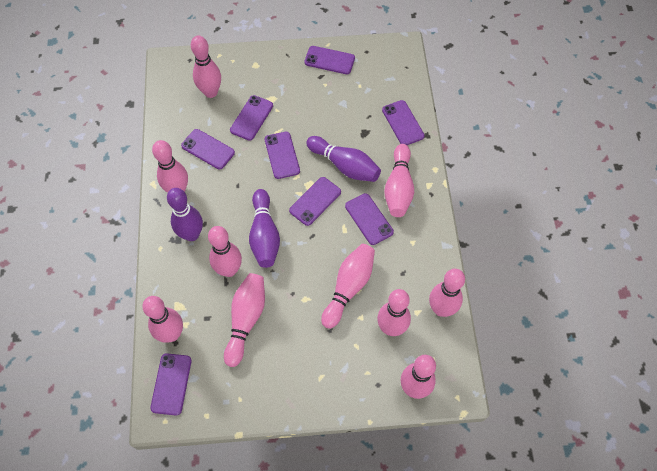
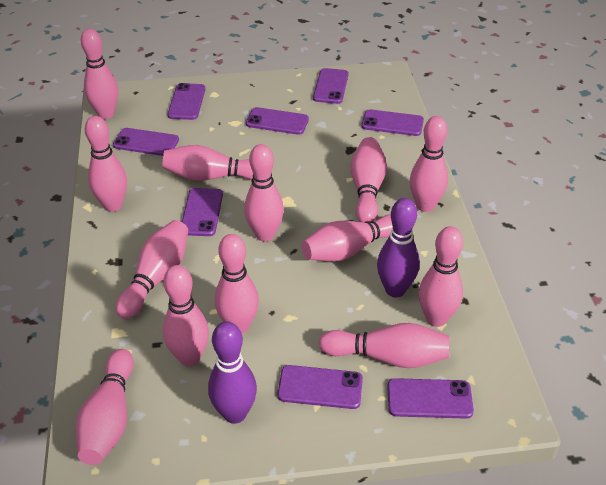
pink bowling pin: 10 -> 13
purple bowling pin: 3 -> 2

